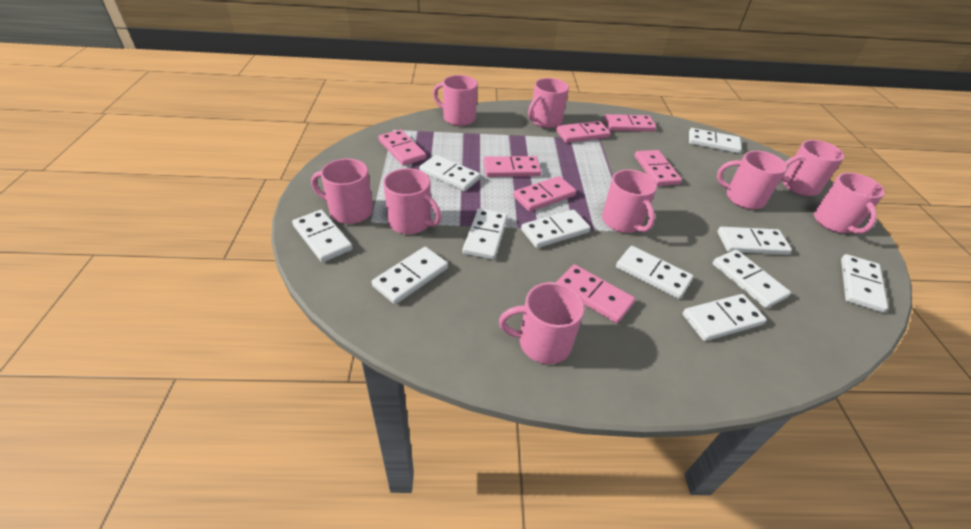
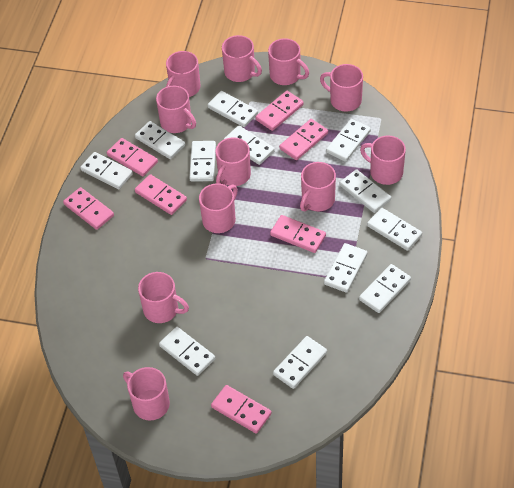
pink mug: 9 -> 11
white domino: 11 -> 12

